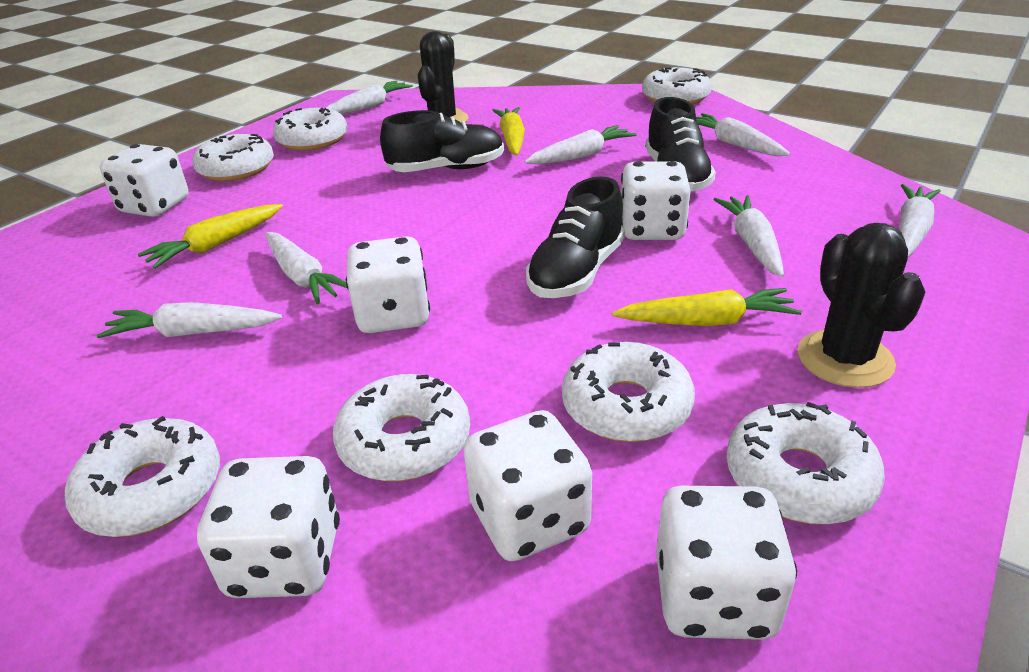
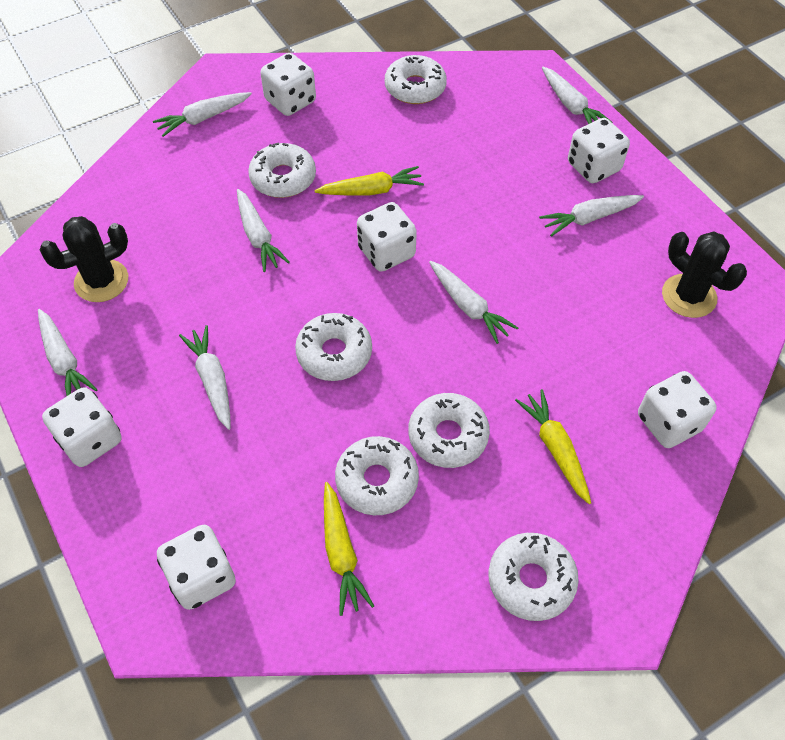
black shoe: 3 -> 0
white donut: 7 -> 6

